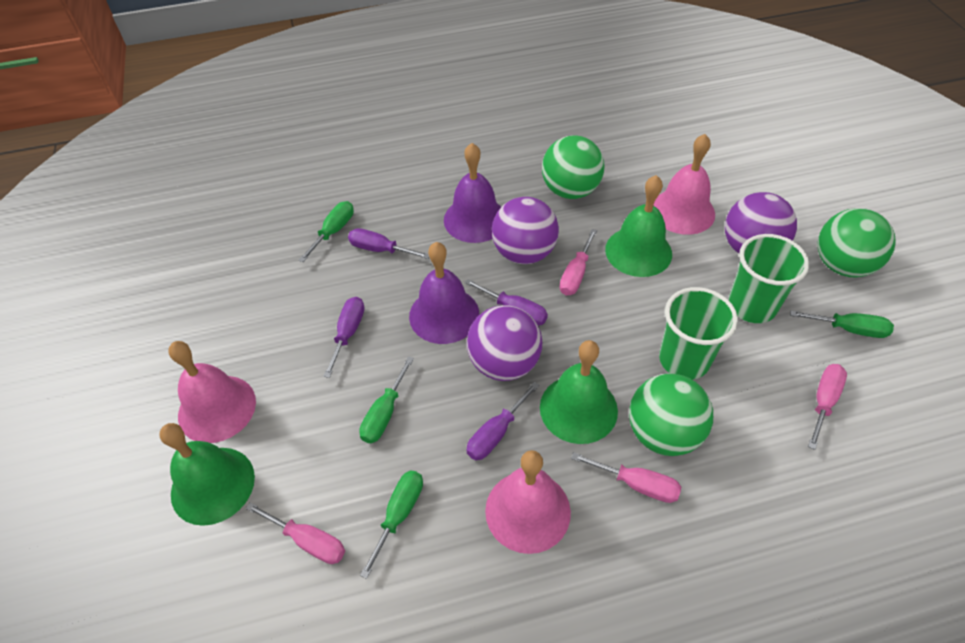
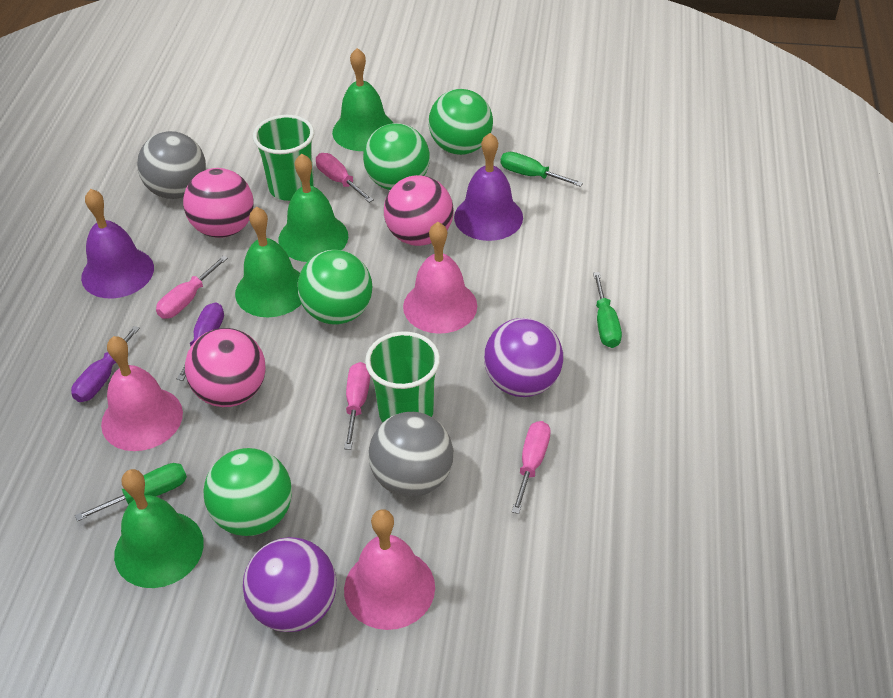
green ball: 3 -> 4
green bell: 3 -> 4
green screwdriver: 4 -> 3
grey ball: 0 -> 2
pink ball: 0 -> 3
purple ball: 3 -> 2
purple screwdriver: 4 -> 2

